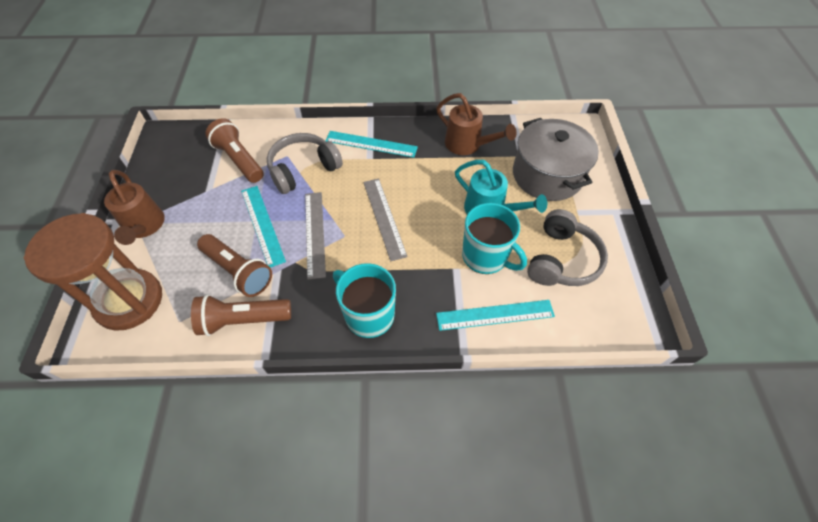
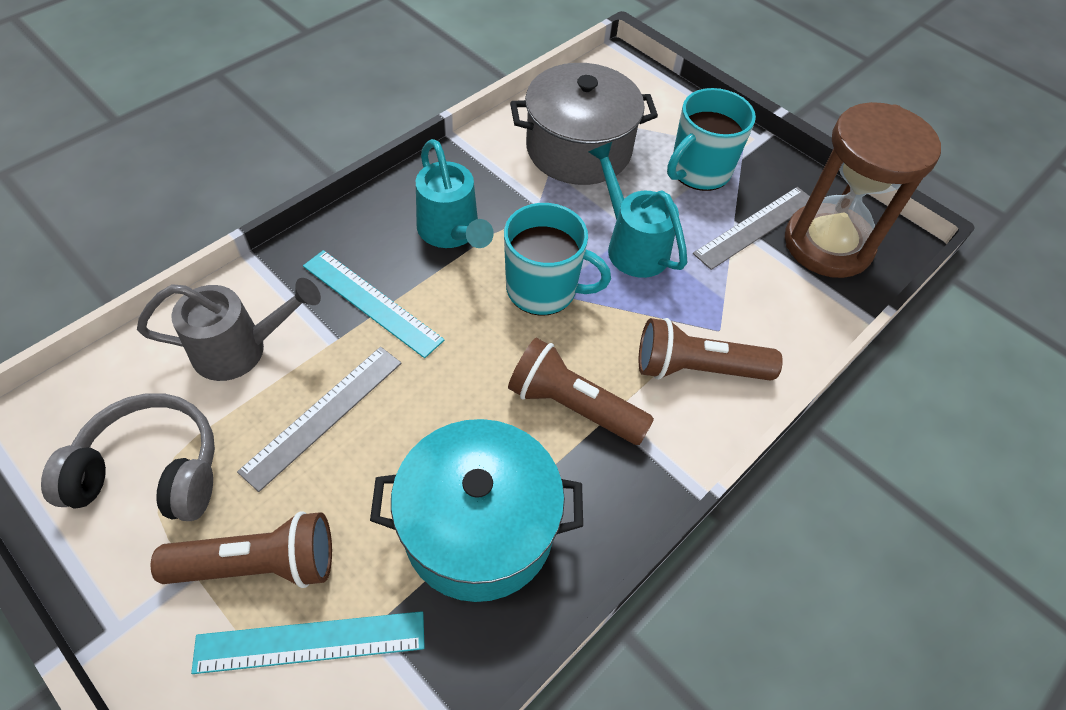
brown watering can: 2 -> 0
grey headphones: 2 -> 1
grey watering can: 0 -> 1
turquoise pot: 0 -> 1
turquoise ruler: 3 -> 2
turquoise watering can: 1 -> 2

